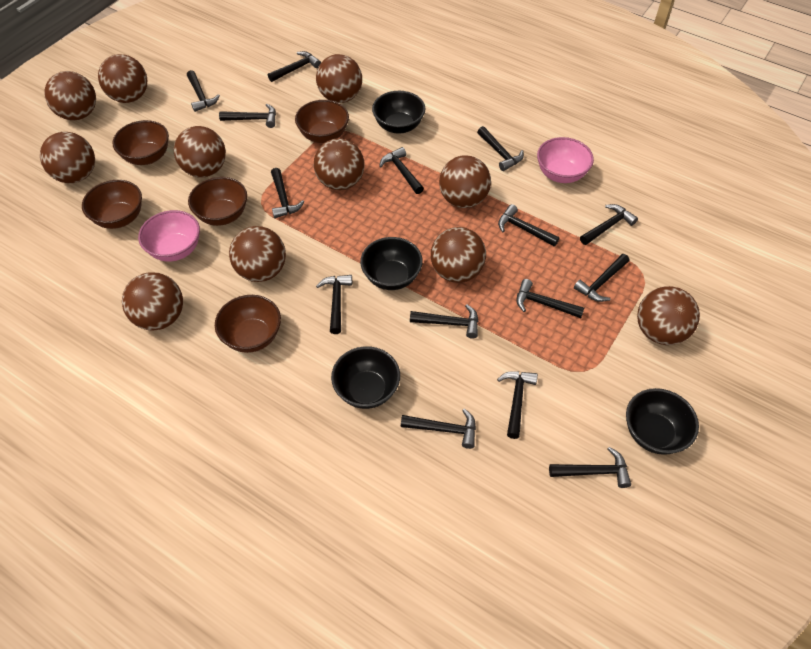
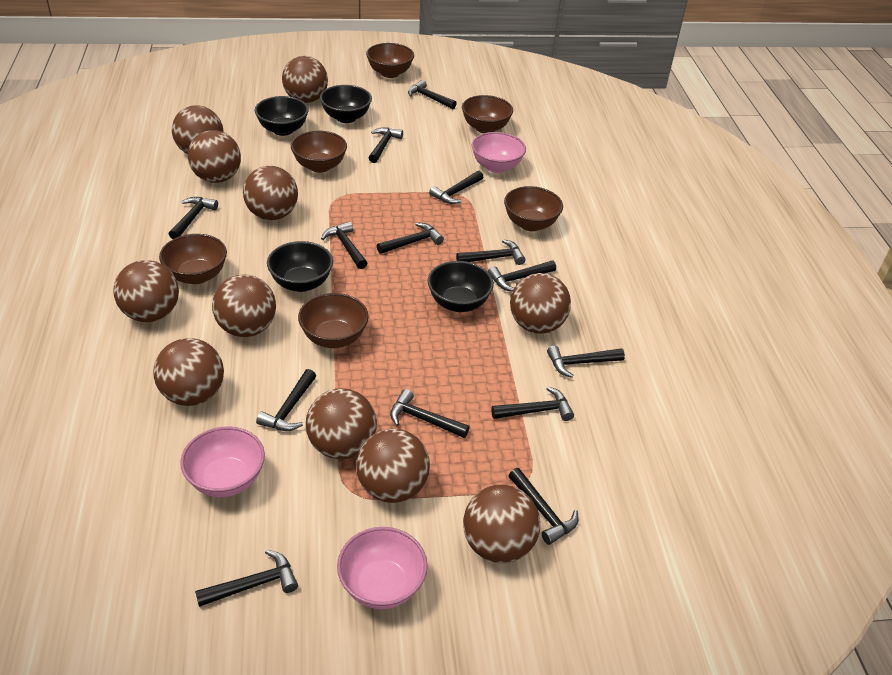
black hammer: 15 -> 14
brown bowl: 5 -> 6
pink bowl: 2 -> 3

